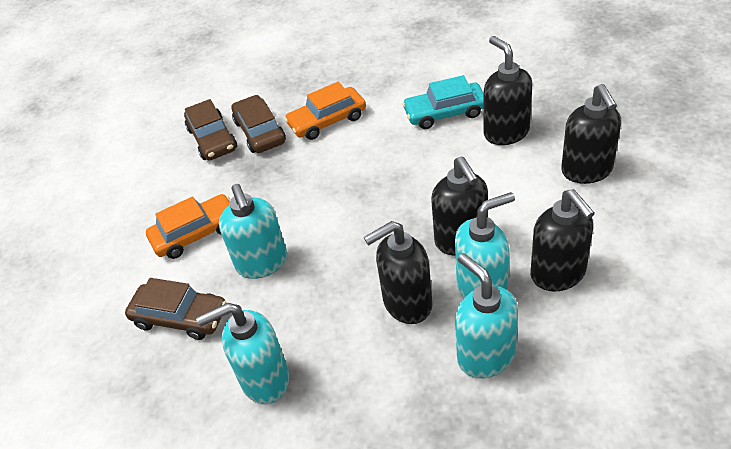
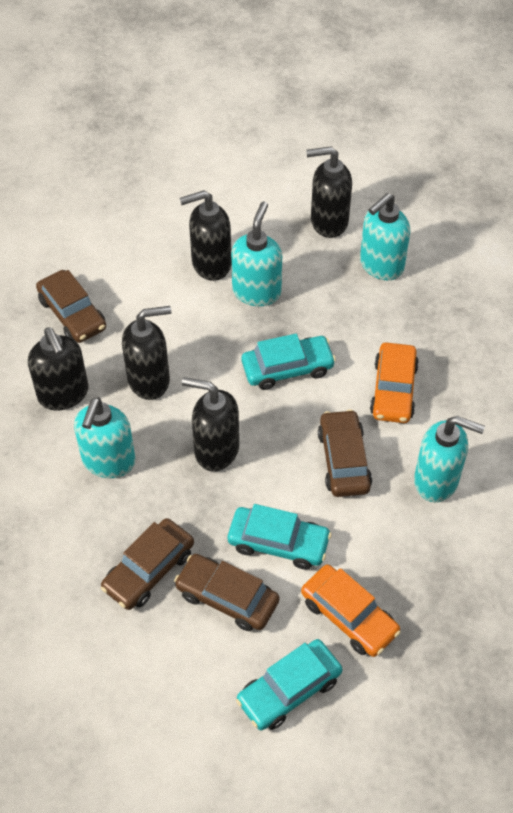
brown car: 3 -> 4
turquoise car: 1 -> 3

